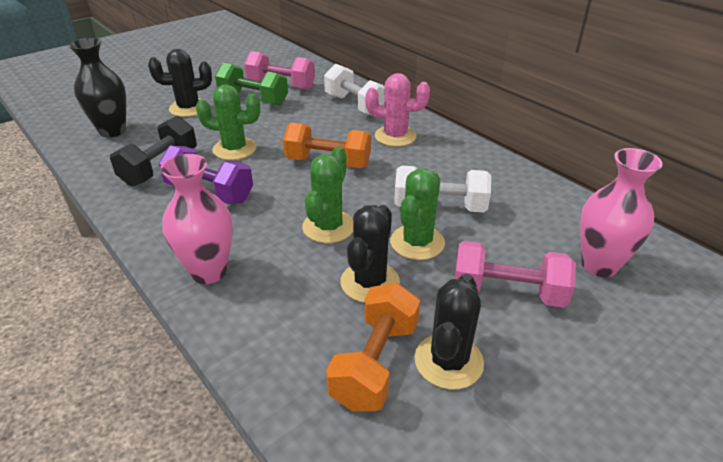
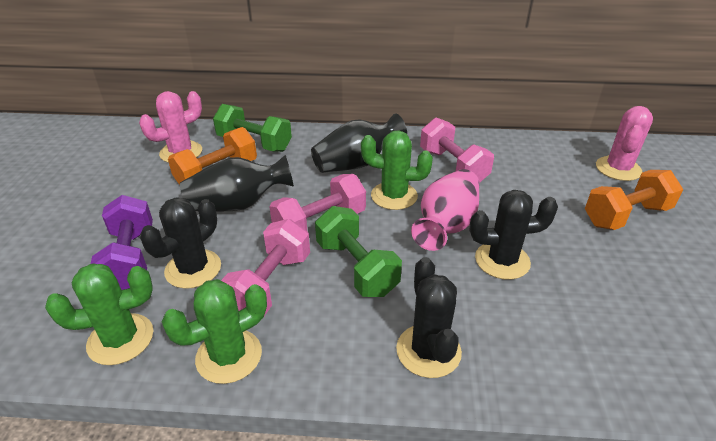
black dumbbell: 1 -> 0
black vase: 1 -> 2
green dumbbell: 1 -> 2
pink cactus: 1 -> 2
pink dumbbell: 2 -> 3
pink vase: 2 -> 1
white dumbbell: 2 -> 0

